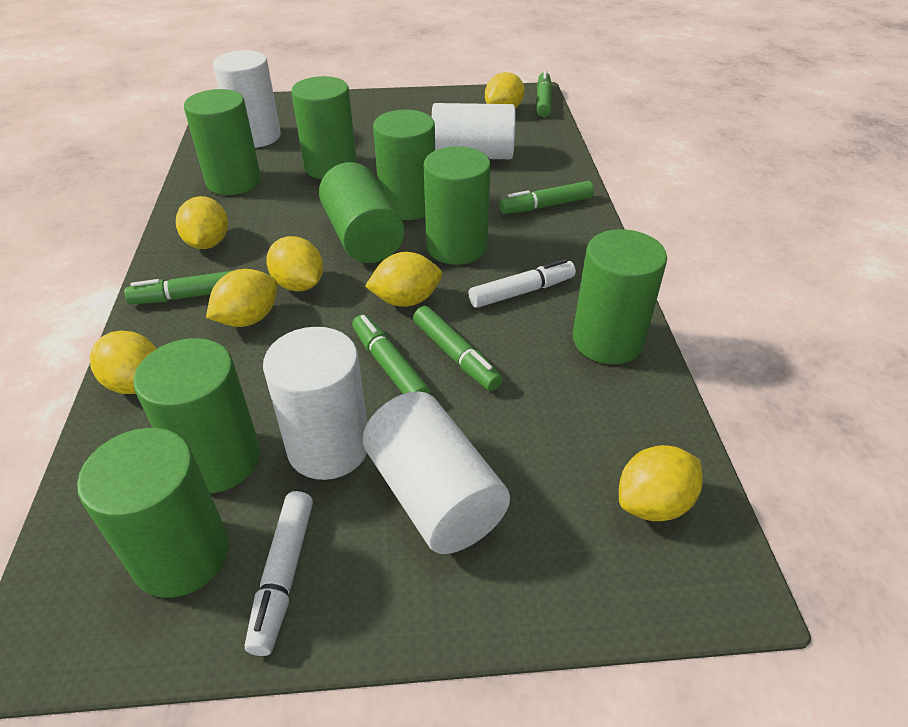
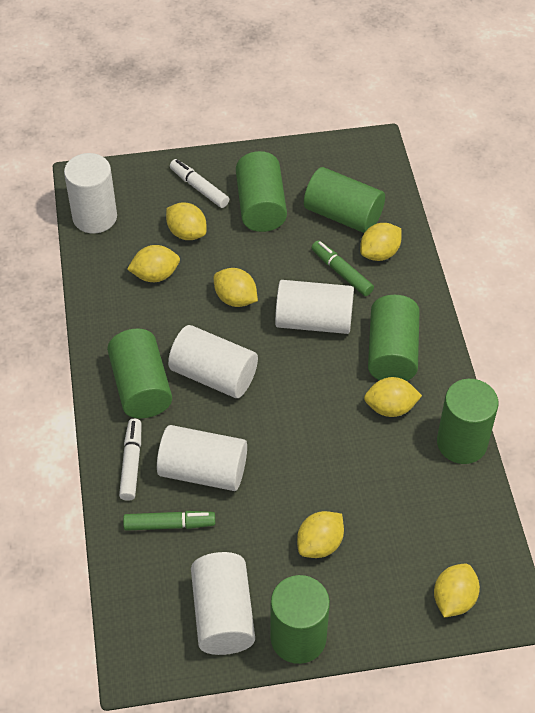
green cylinder: 8 -> 6
green marker: 5 -> 2
white cylinder: 4 -> 5

